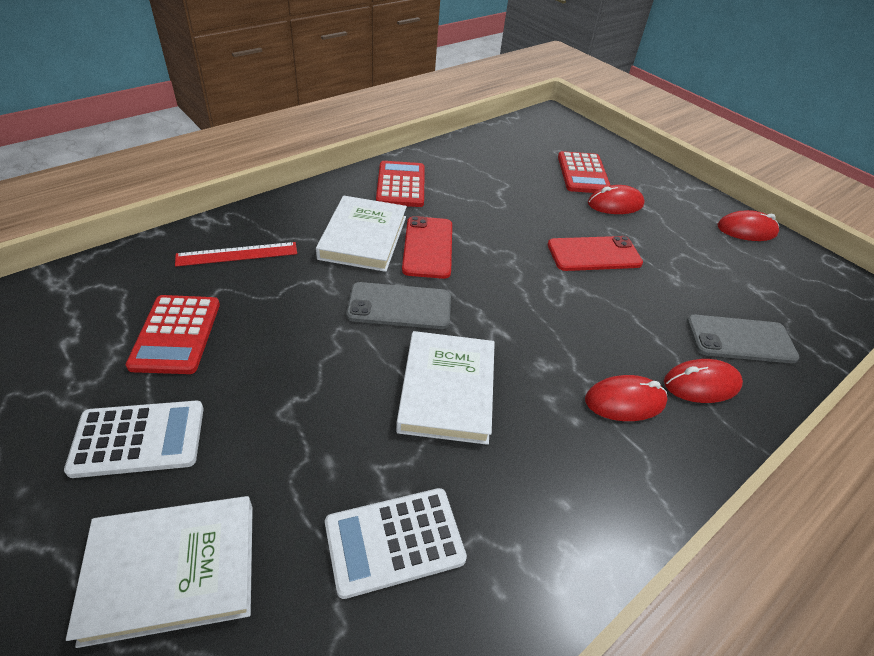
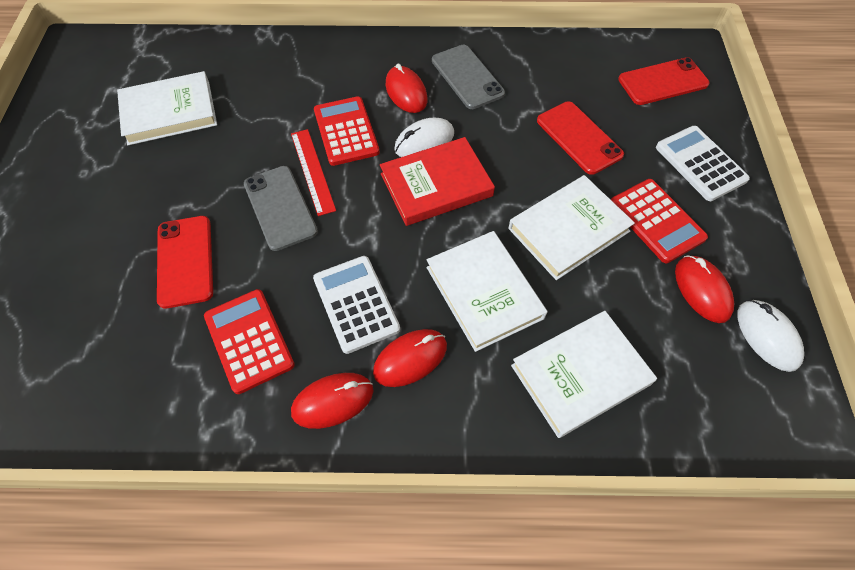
red book: 0 -> 1
red phone: 2 -> 3
white book: 3 -> 4
white mouse: 0 -> 2

